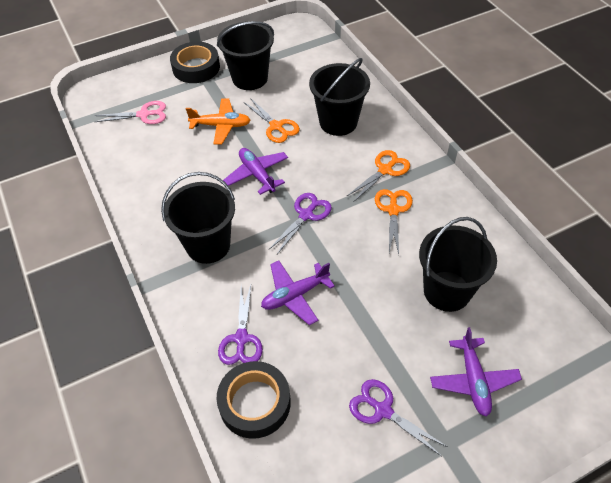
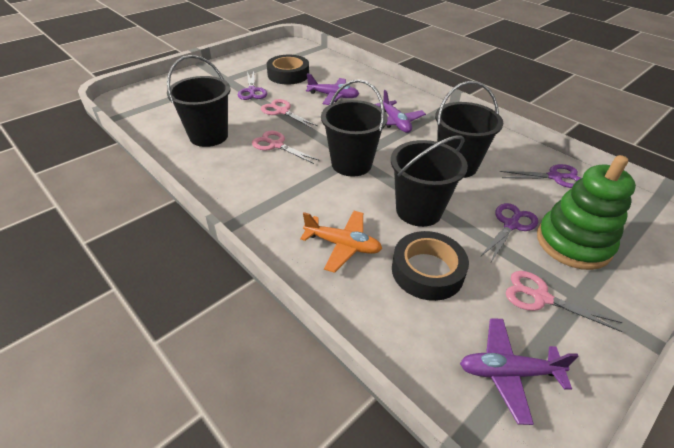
green stacking toy: 0 -> 1
orange scissors: 3 -> 0
pink scissors: 1 -> 3

